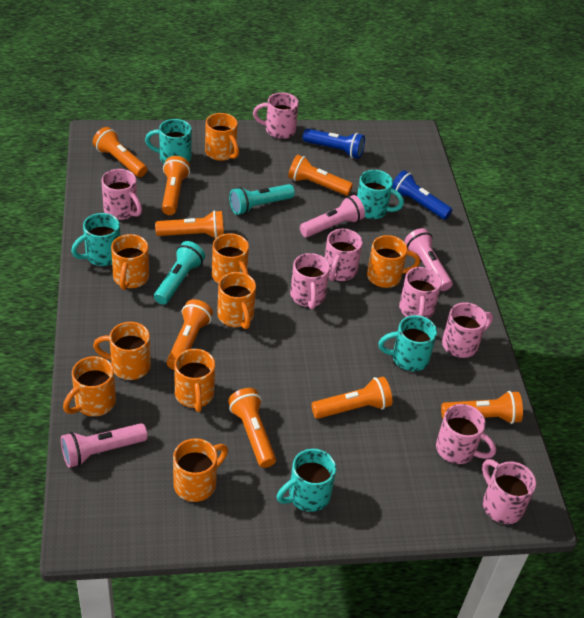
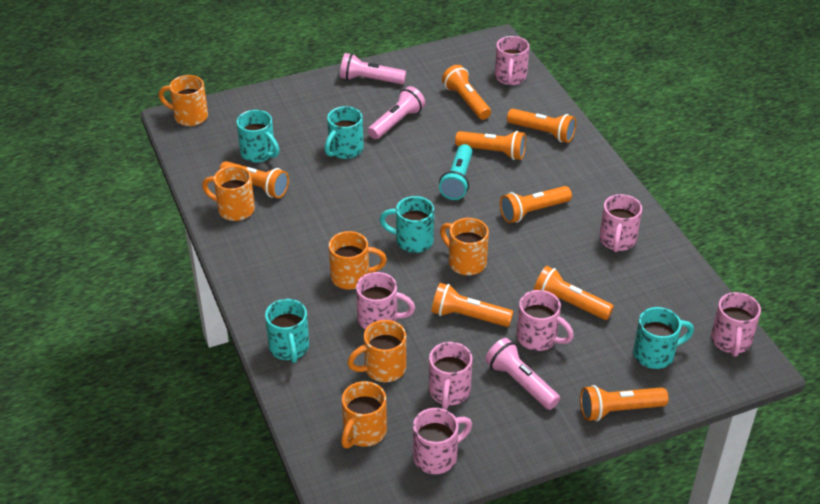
blue flashlight: 2 -> 0
orange mug: 9 -> 6
pink mug: 8 -> 7
turquoise flashlight: 2 -> 1

